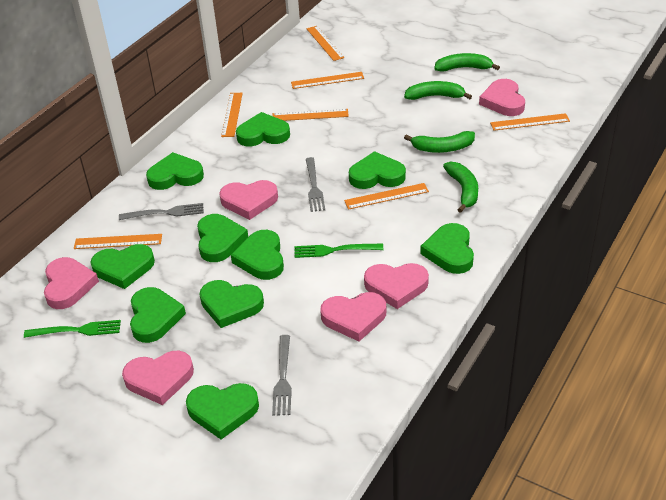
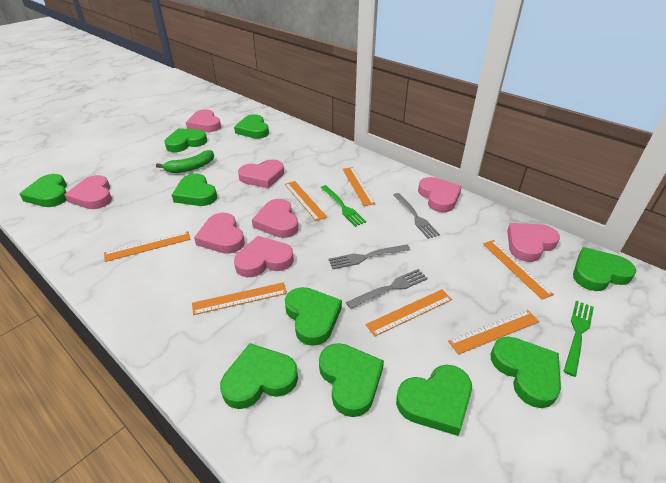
green banana: 4 -> 1
pink heart: 6 -> 8

